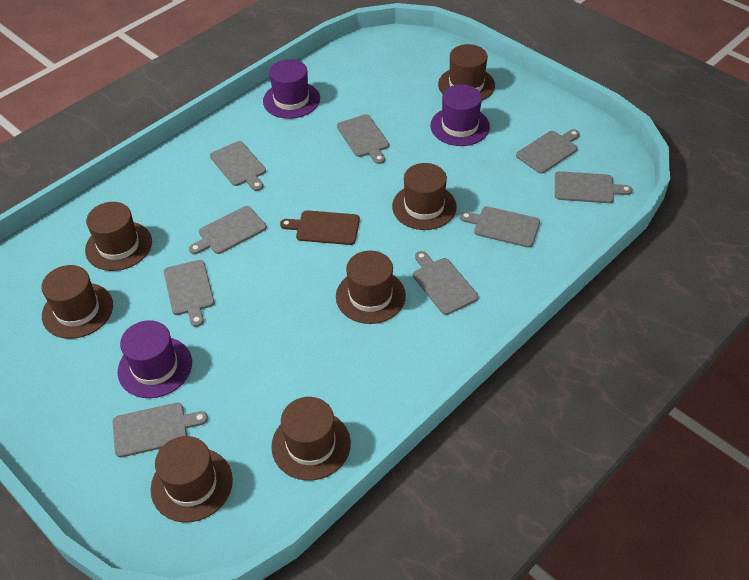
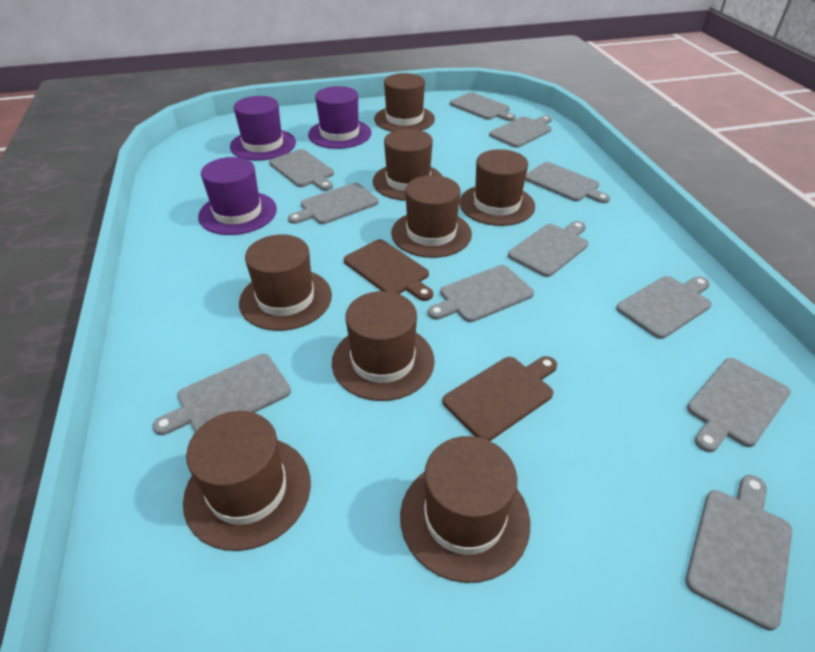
brown cutting board: 1 -> 2
brown hat: 7 -> 8
grey cutting board: 9 -> 11

